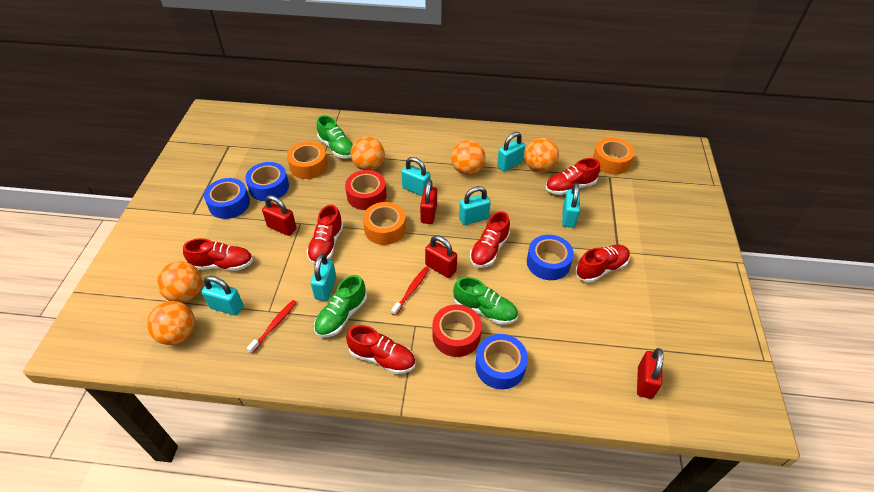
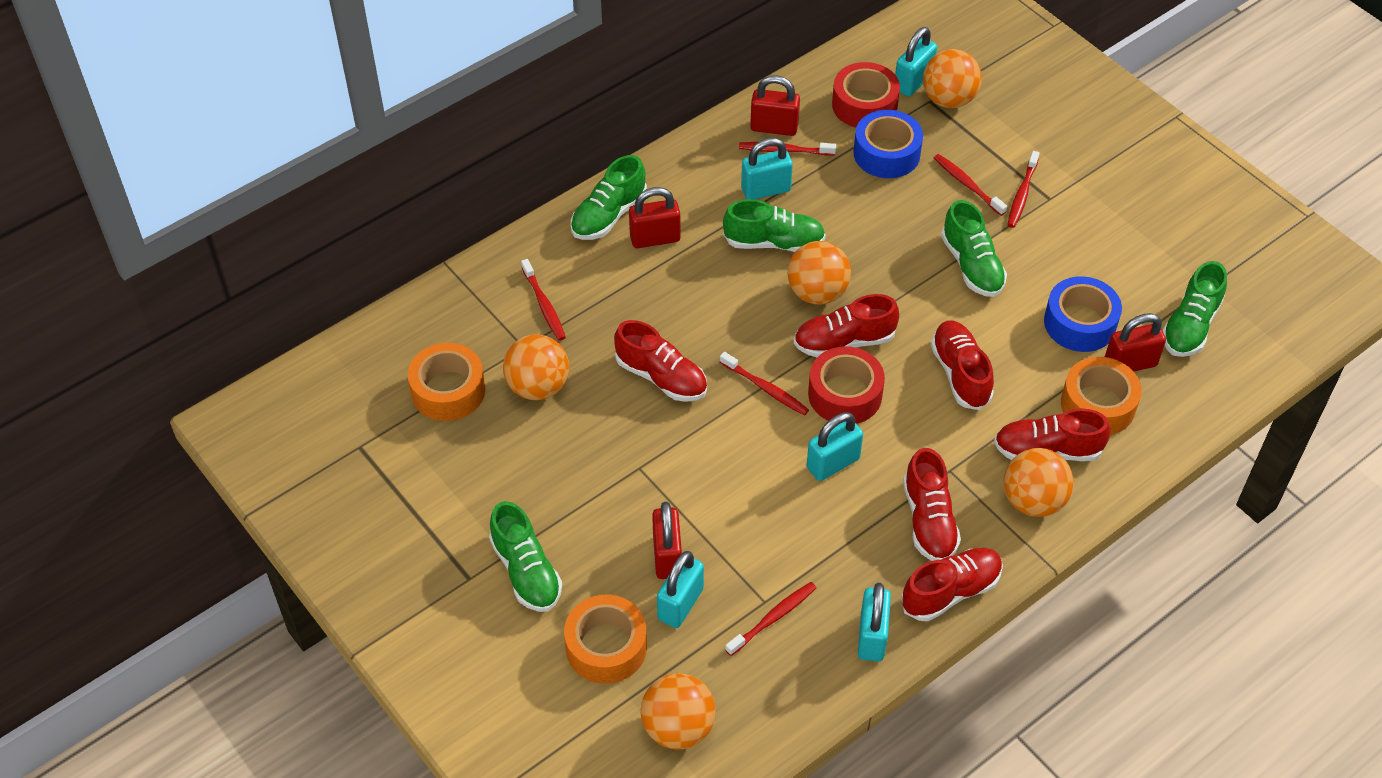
blue tape: 4 -> 2
green shoe: 3 -> 5
red toothbrush: 2 -> 6
turquoise padlock: 6 -> 5

